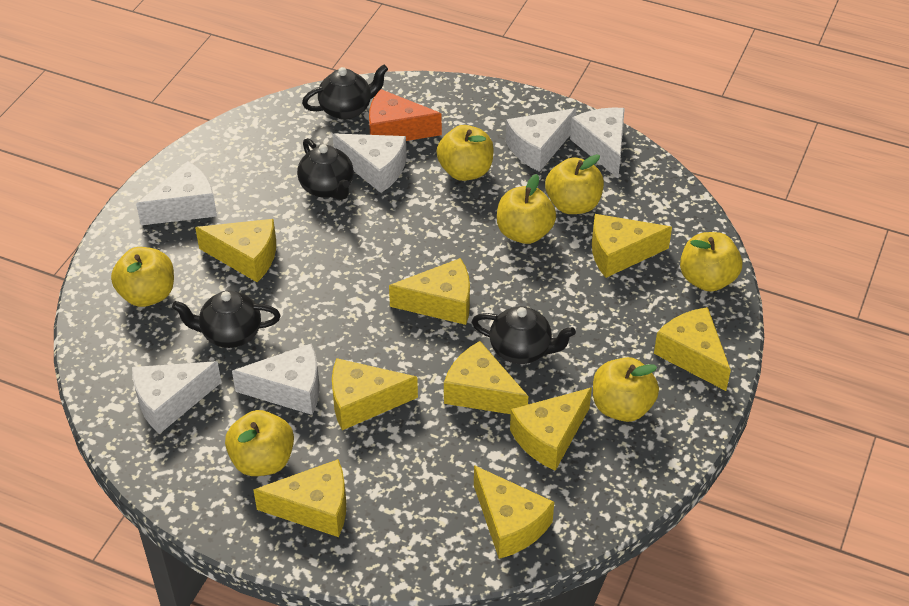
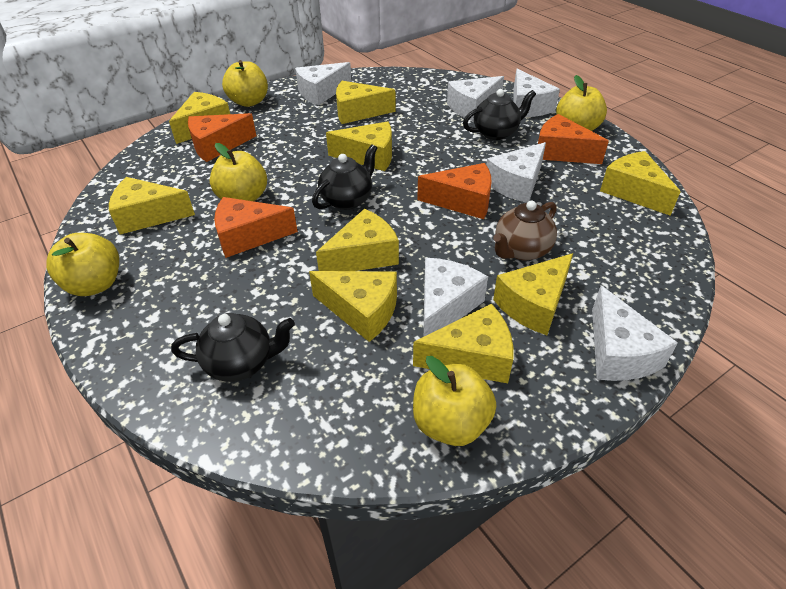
black teapot: 4 -> 3
brown teapot: 0 -> 1
orange cheese: 1 -> 4
yellow apple: 7 -> 5

